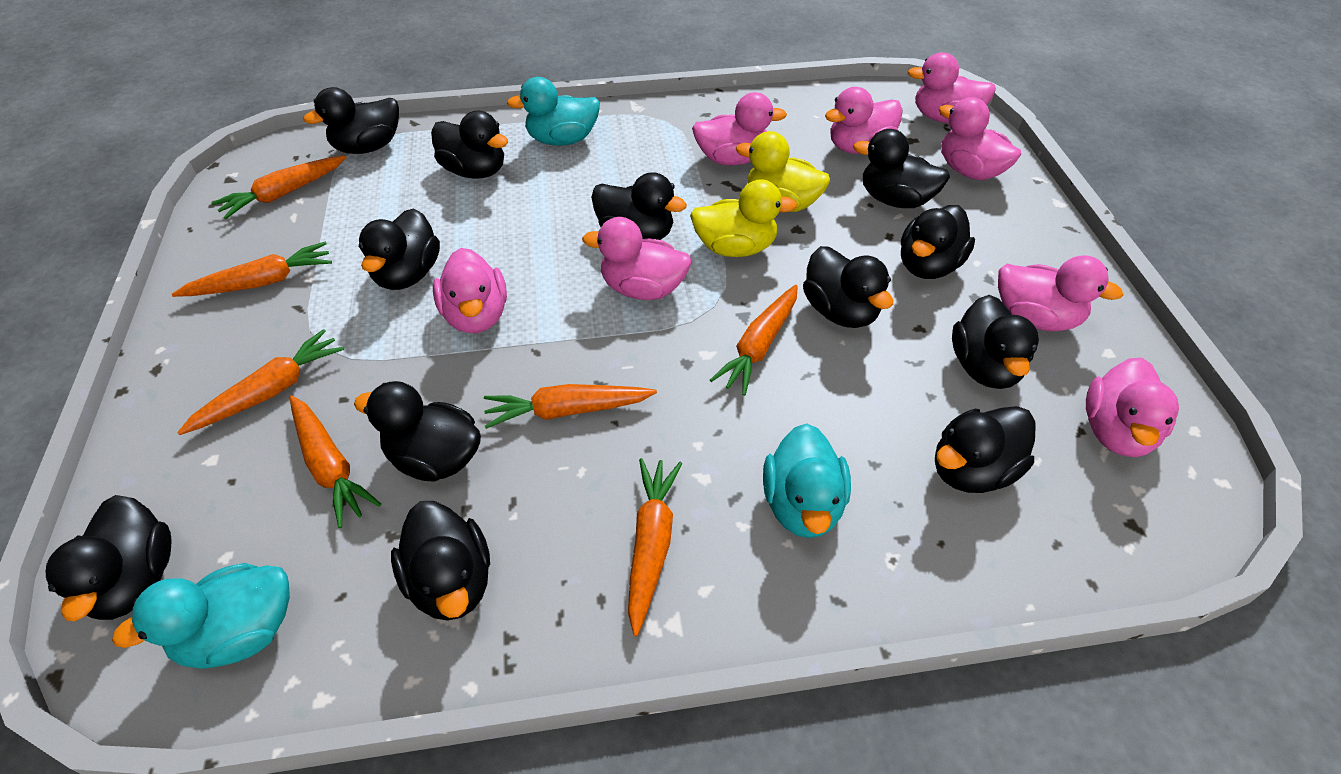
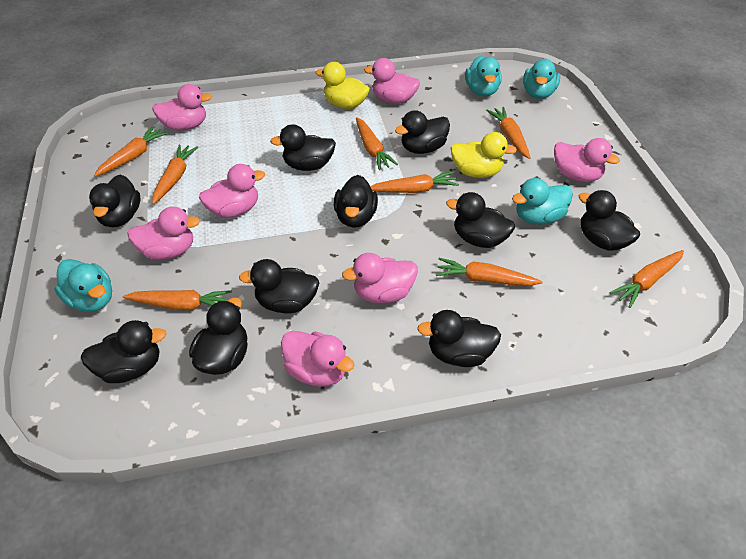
black duck: 12 -> 10
orange carrot: 7 -> 8
pink duck: 8 -> 7
turquoise duck: 3 -> 4

